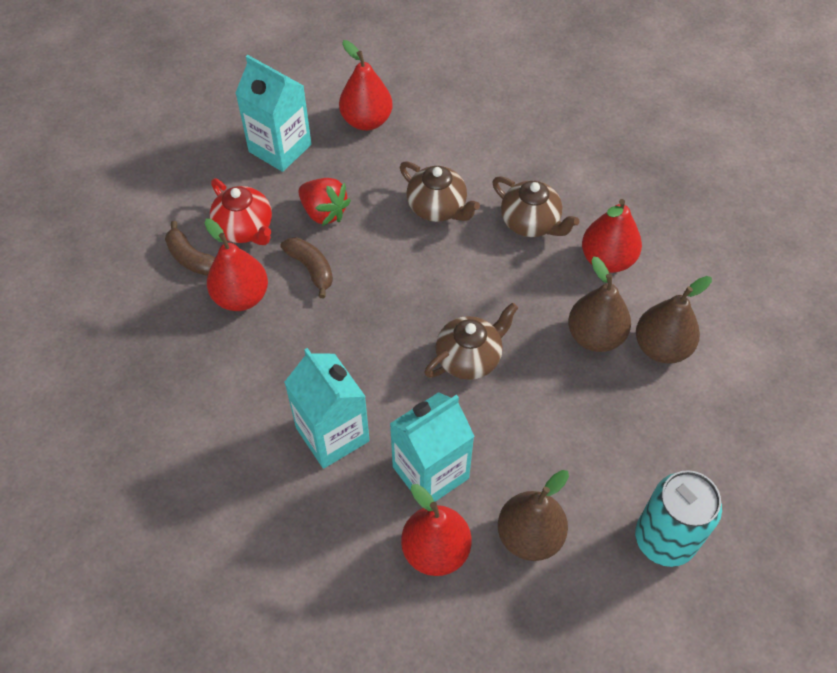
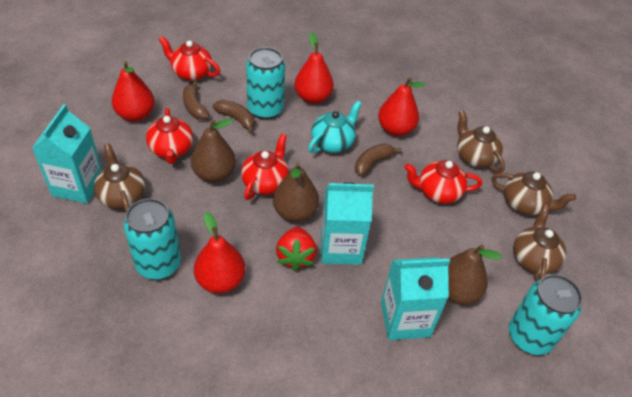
brown banana: 2 -> 3
brown teapot: 3 -> 4
red teapot: 1 -> 4
turquoise can: 1 -> 3
turquoise teapot: 0 -> 1

